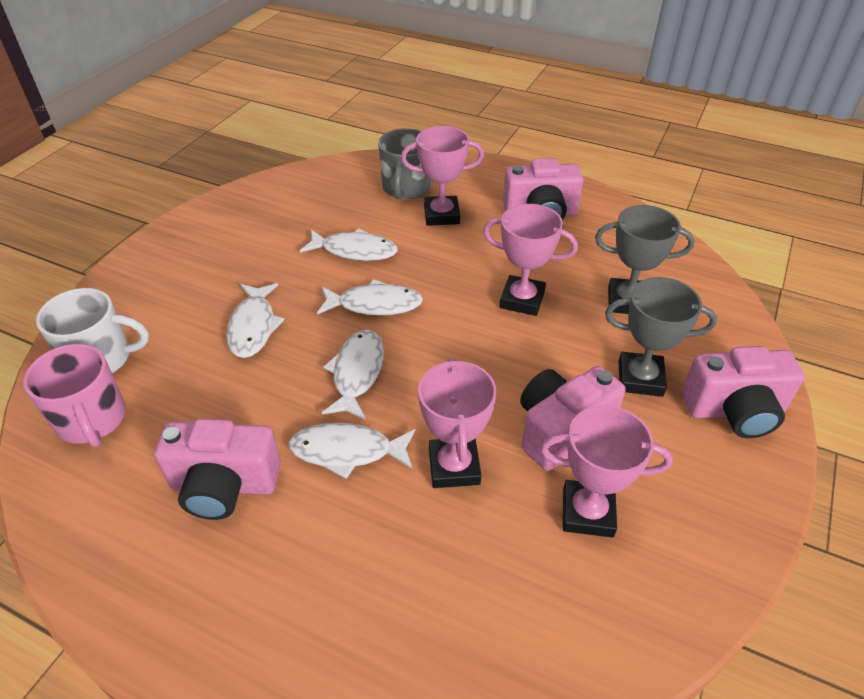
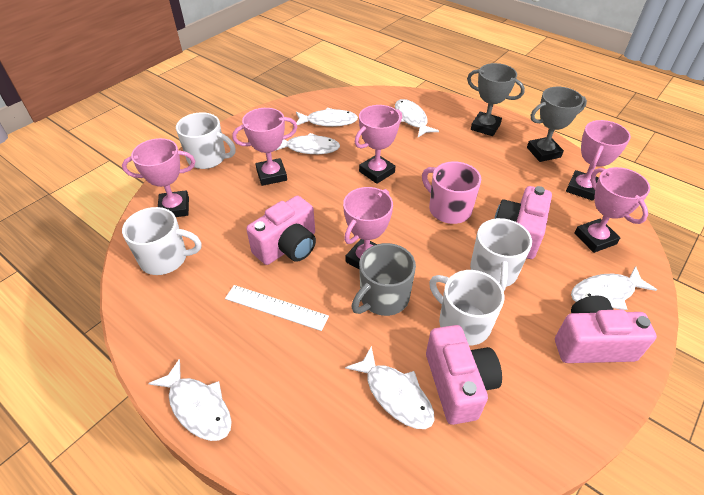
pink trophy: 4 -> 6
white fish: 5 -> 6
white mug: 1 -> 4
white ruler: 0 -> 1

